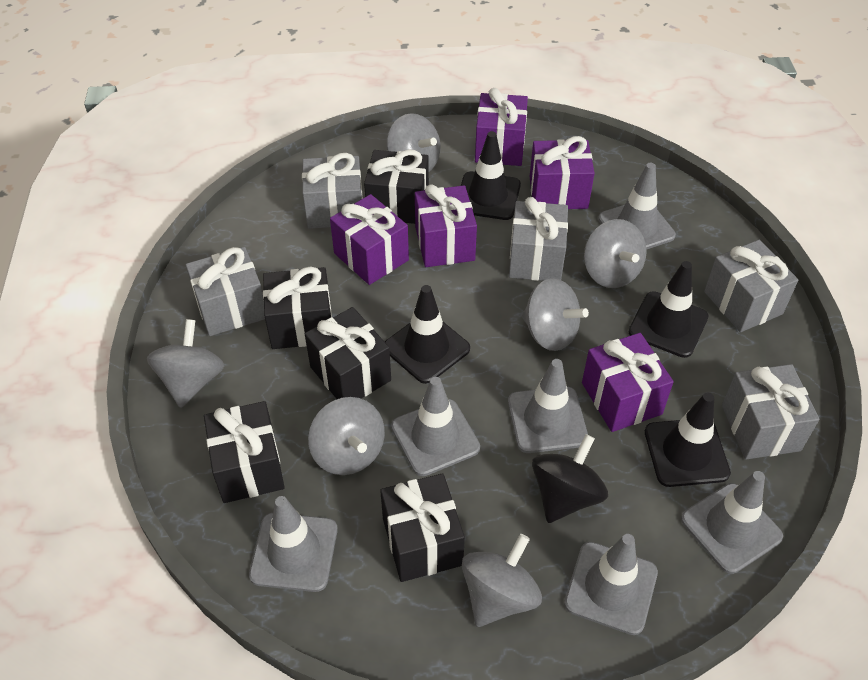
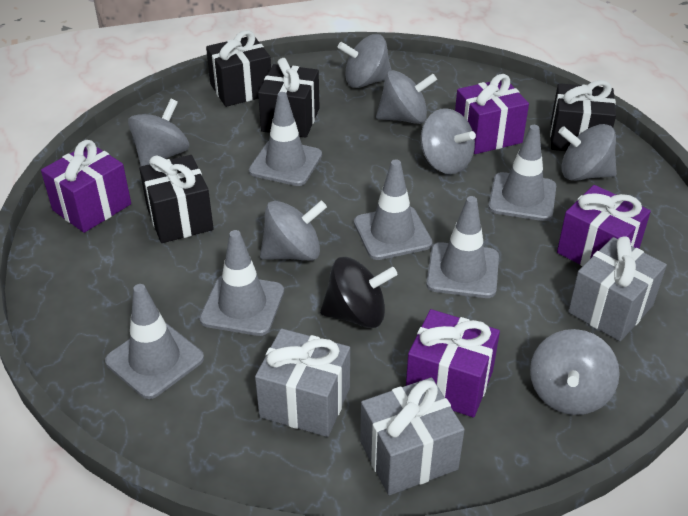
black gift: 5 -> 4
black traffic cone: 4 -> 0
grey gift: 5 -> 3
grey spinning top: 6 -> 7
purple gift: 5 -> 4

